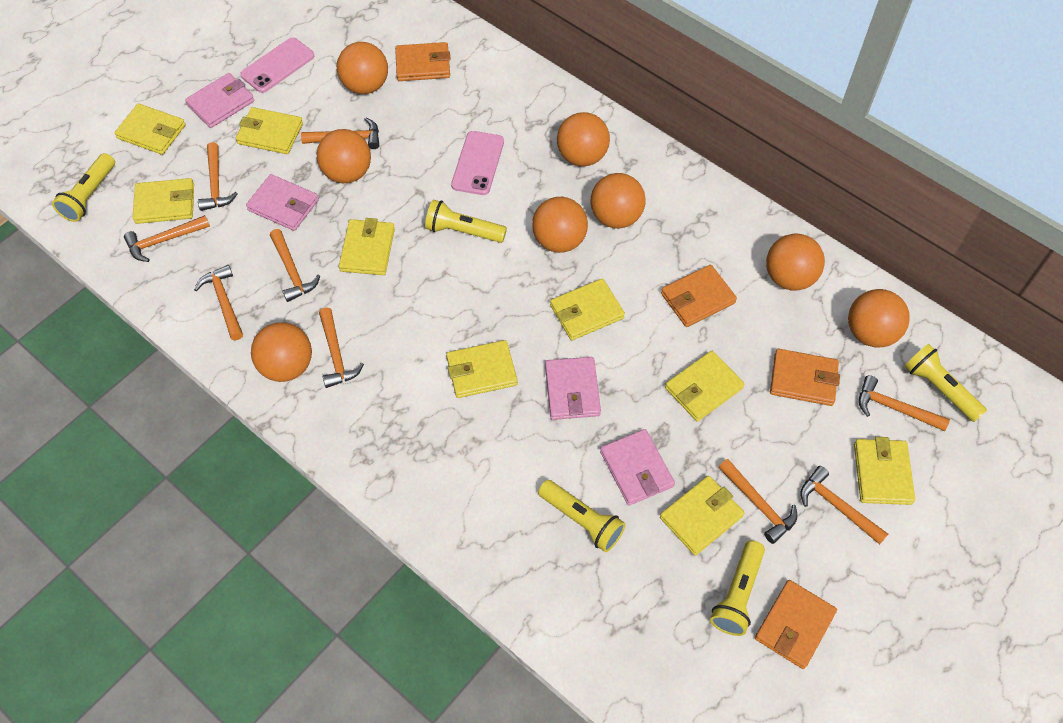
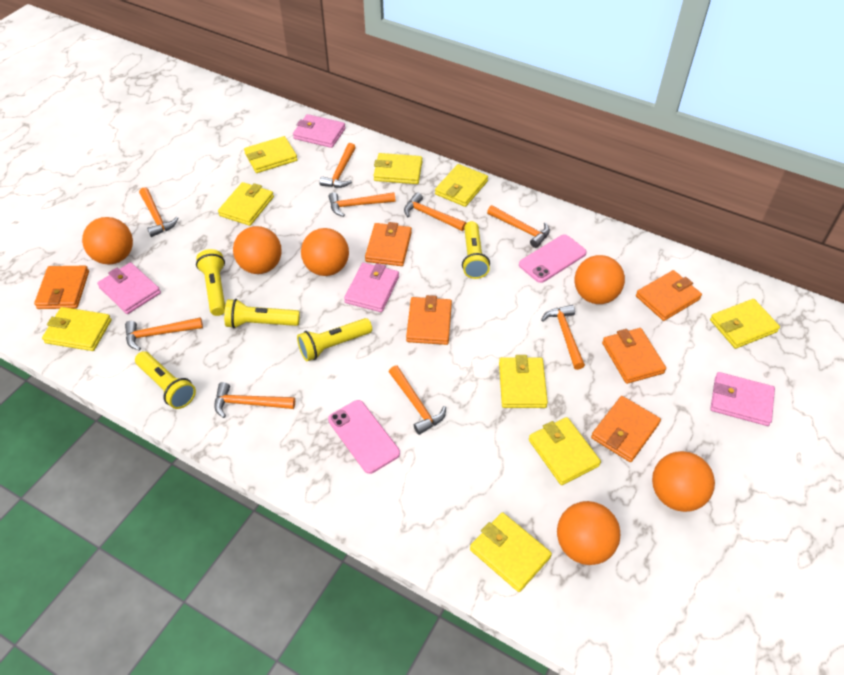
orange ball: 8 -> 6
orange wallet: 4 -> 6

